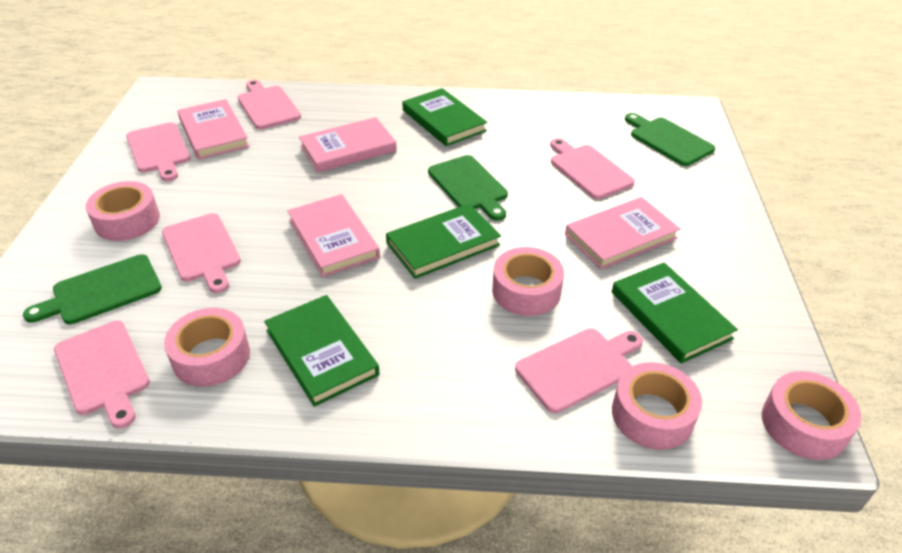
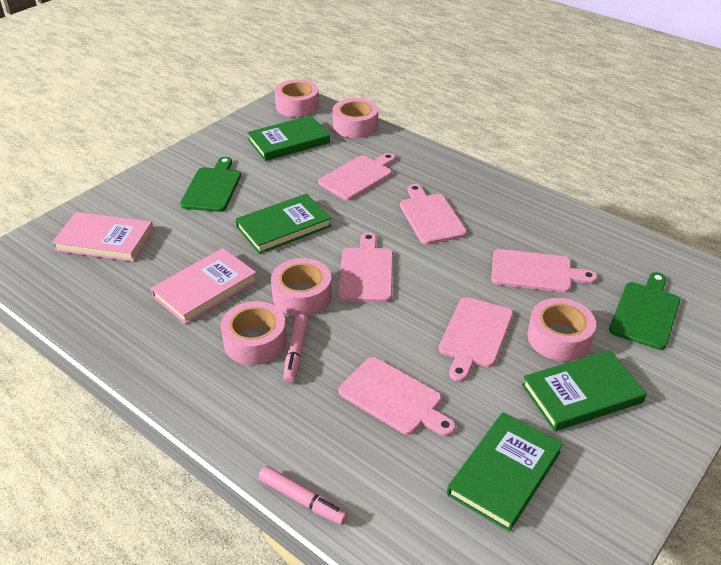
green cutting board: 3 -> 2
pink book: 4 -> 2
pink marker: 0 -> 2

